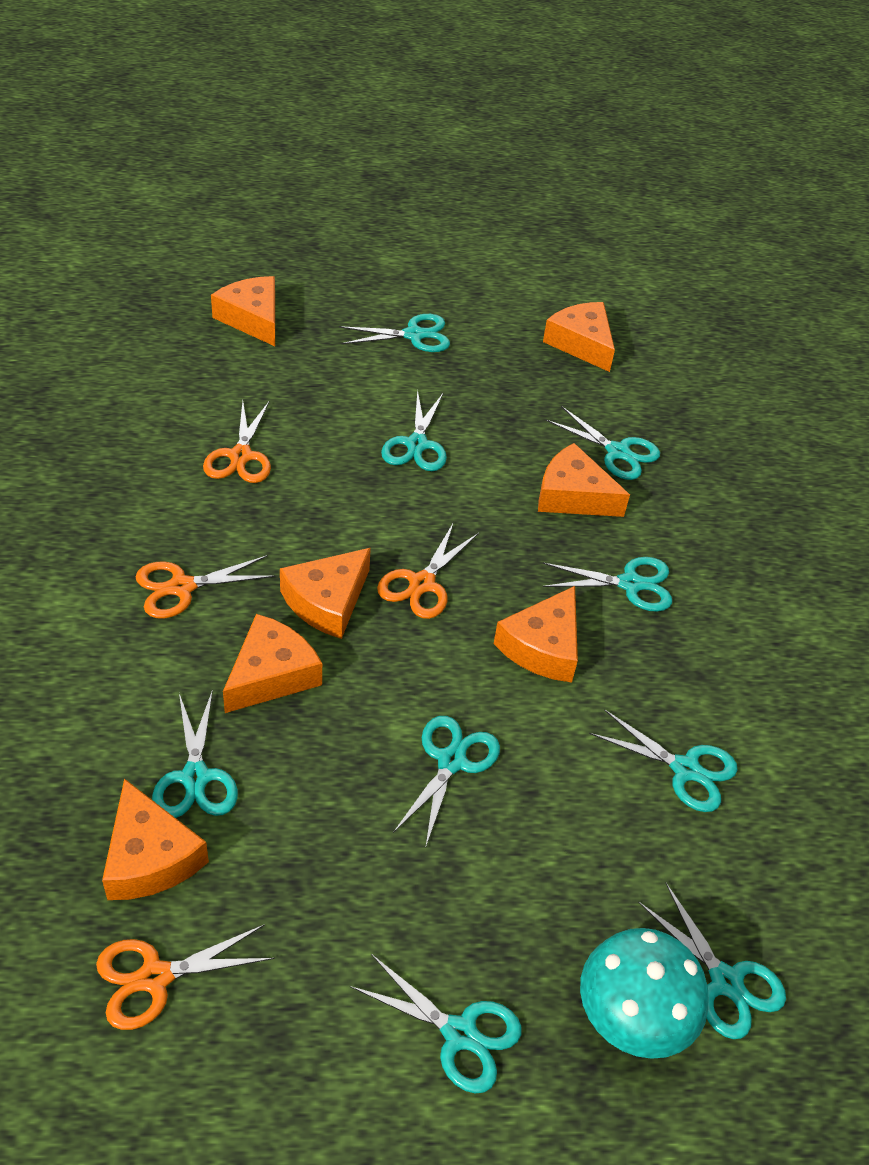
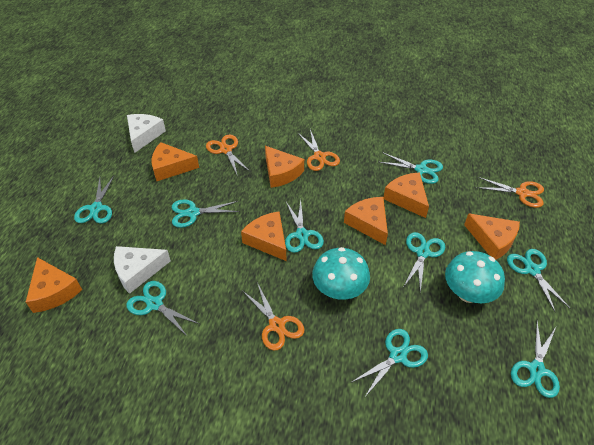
turquoise mushroom: 1 -> 2
white cheese: 0 -> 2

